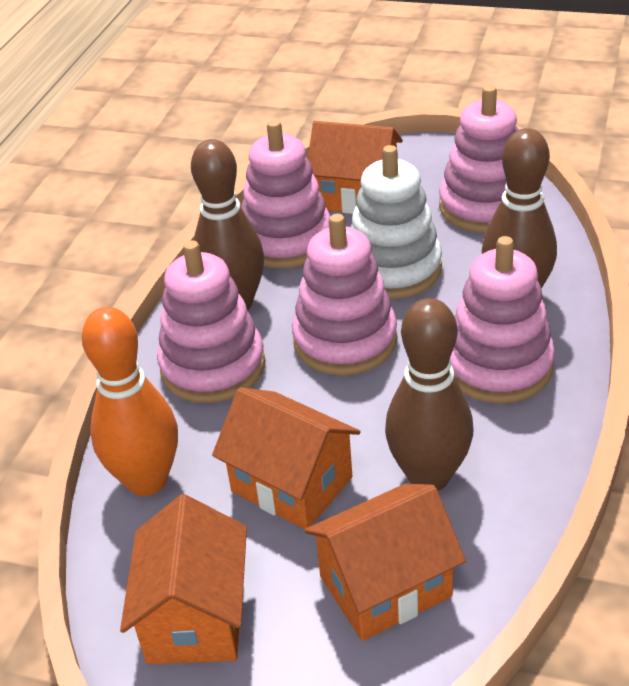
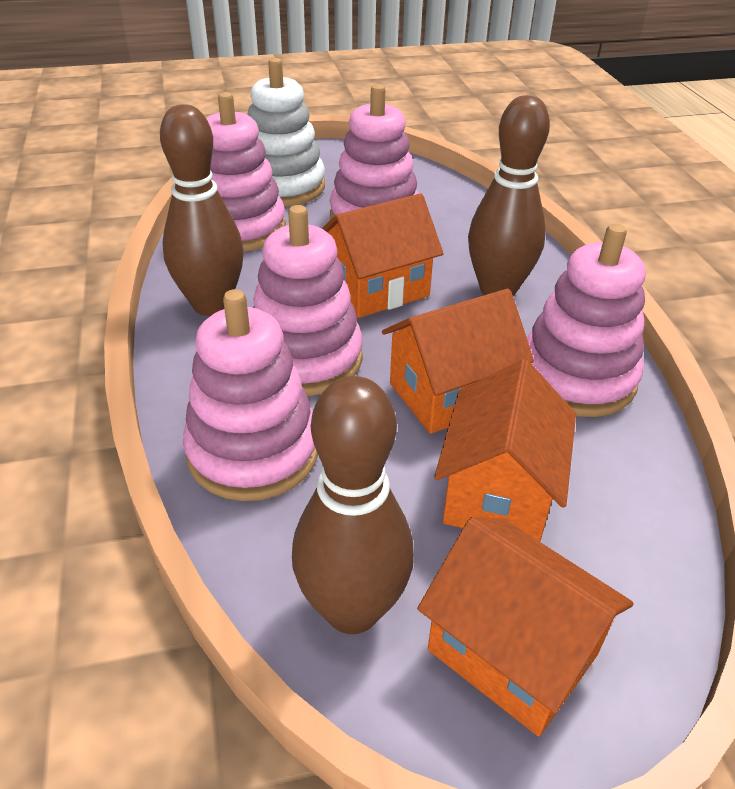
orange bowling pin: 1 -> 0

